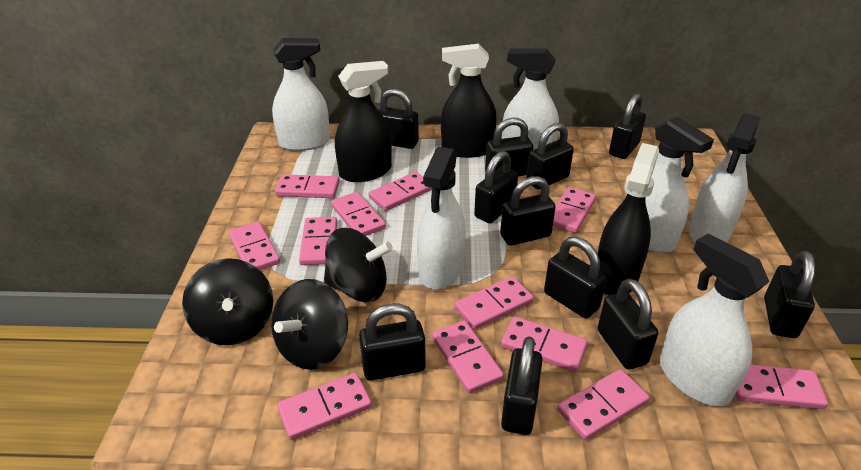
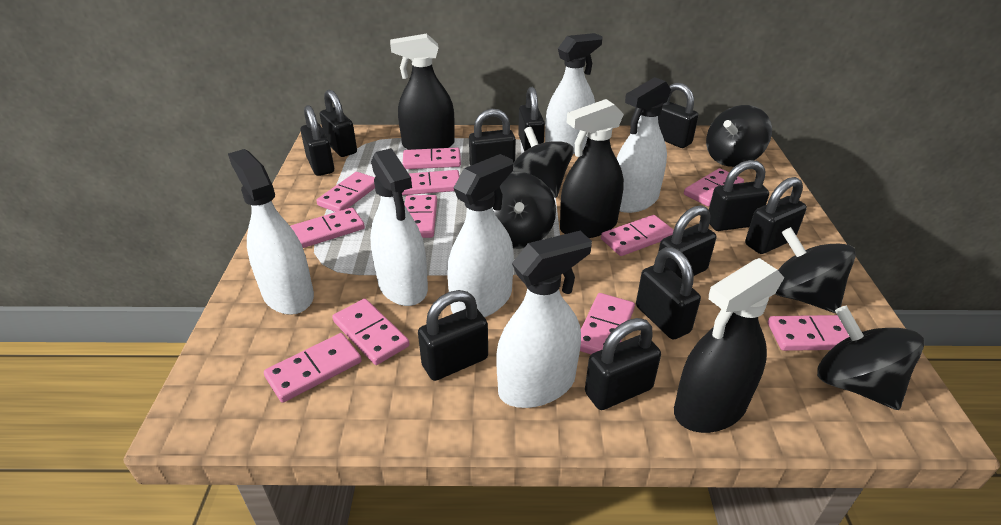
black spinning top: 3 -> 5
pink domino: 12 -> 11

